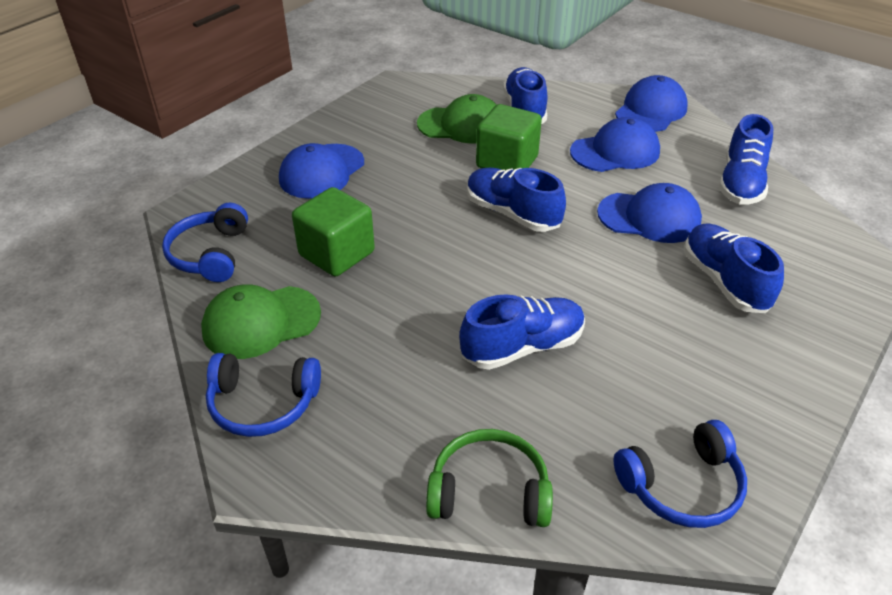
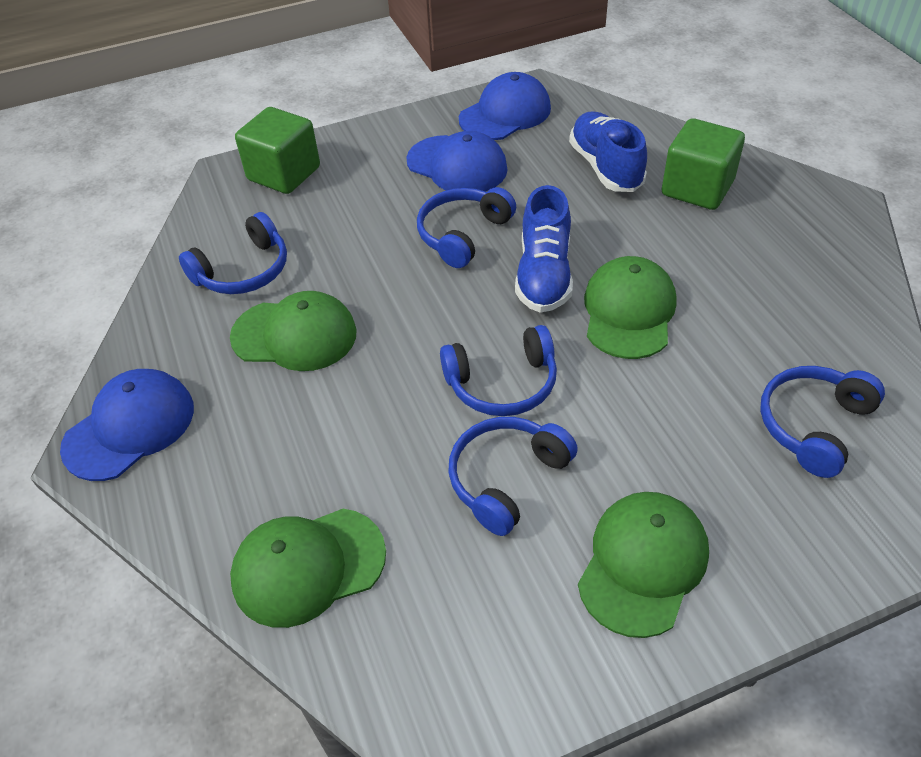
blue cap: 4 -> 3
blue headphones: 3 -> 5
blue shoe: 5 -> 2
green cap: 2 -> 4
green headphones: 1 -> 0

